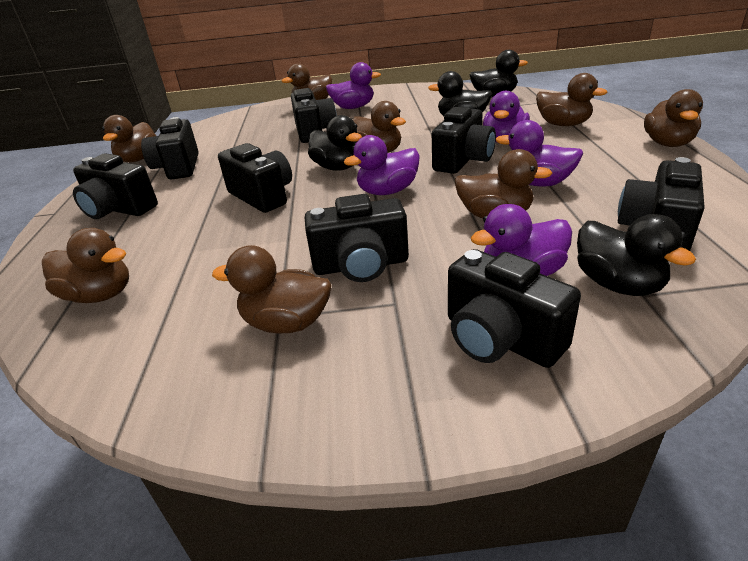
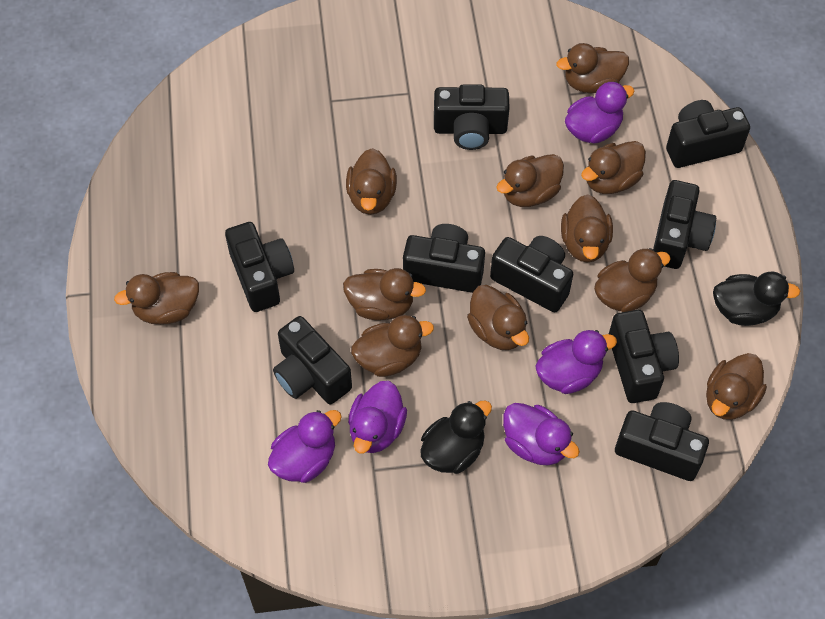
black camera: 8 -> 9
black duck: 4 -> 2
brown duck: 8 -> 11

